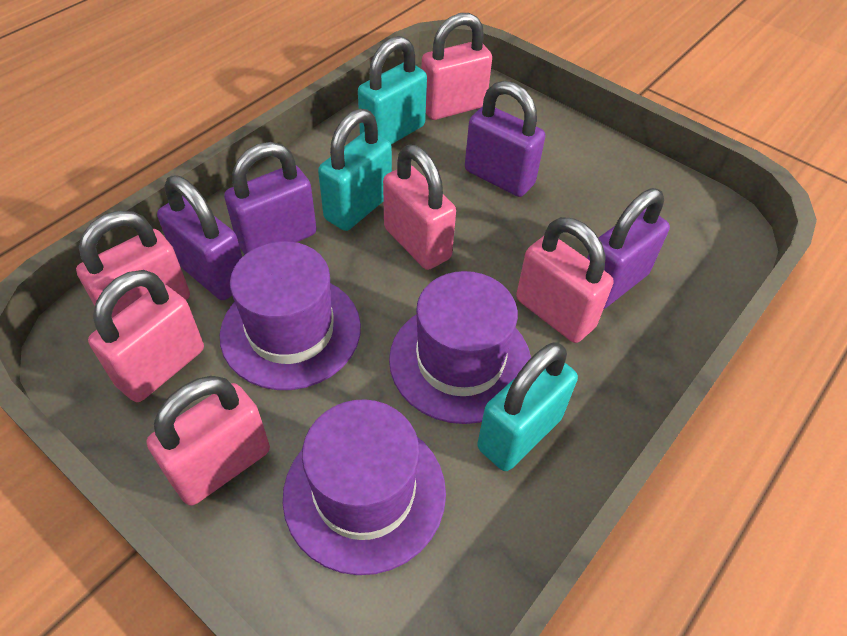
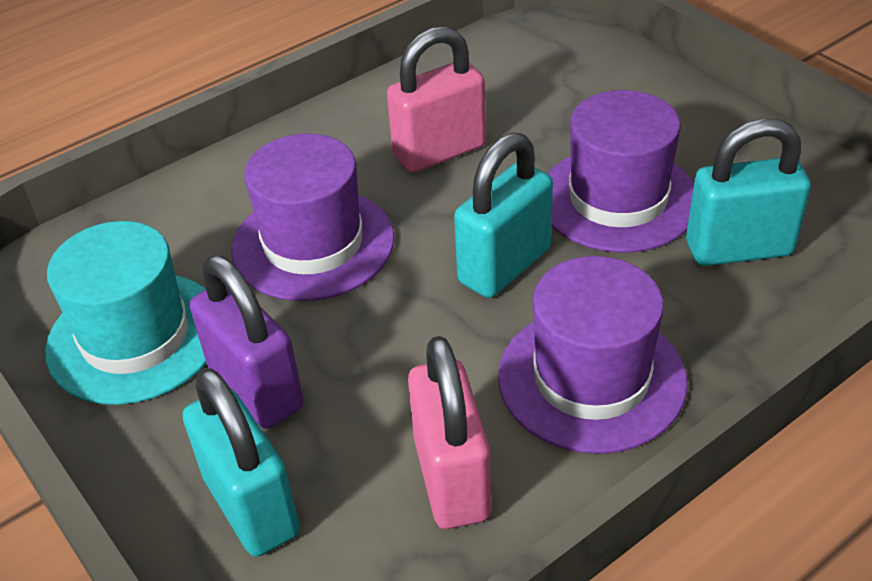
pink padlock: 6 -> 2
purple padlock: 4 -> 1
turquoise hat: 0 -> 1

